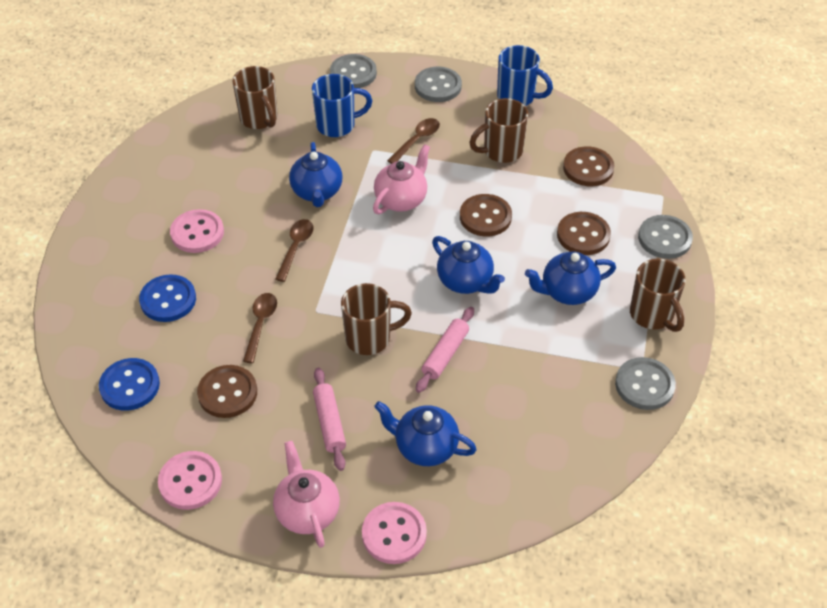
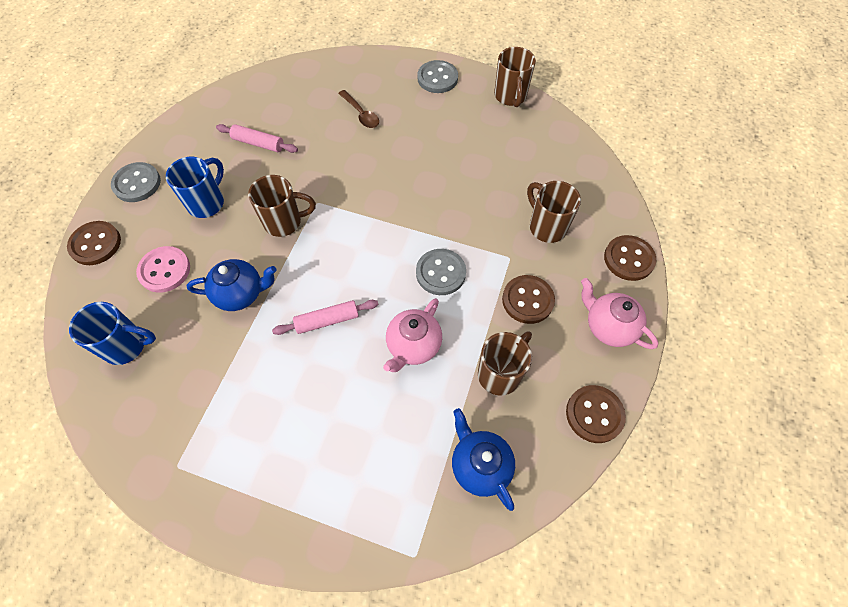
blue button: 2 -> 0
blue teapot: 4 -> 2
brown spoon: 3 -> 1
grey button: 4 -> 3
pink button: 3 -> 1

